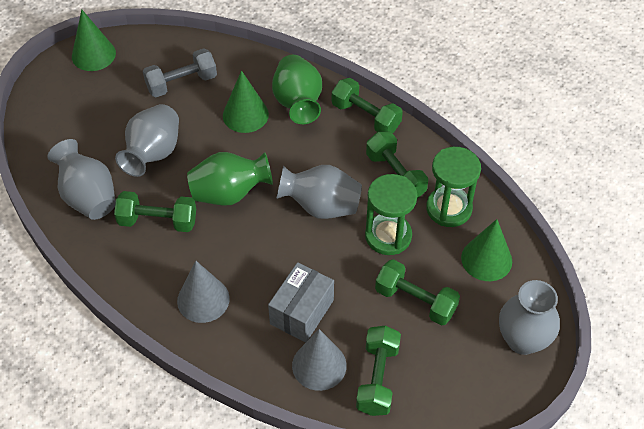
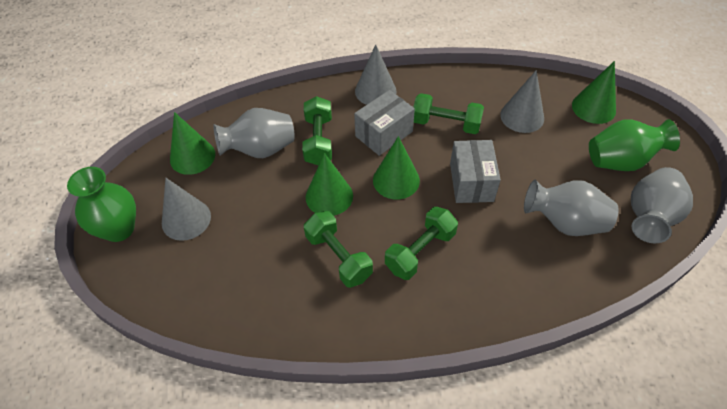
green cone: 3 -> 4
green dumbbell: 5 -> 4
green hourglass: 2 -> 0
grey box: 1 -> 2
grey cone: 2 -> 3
grey dumbbell: 1 -> 0
grey vase: 4 -> 3

